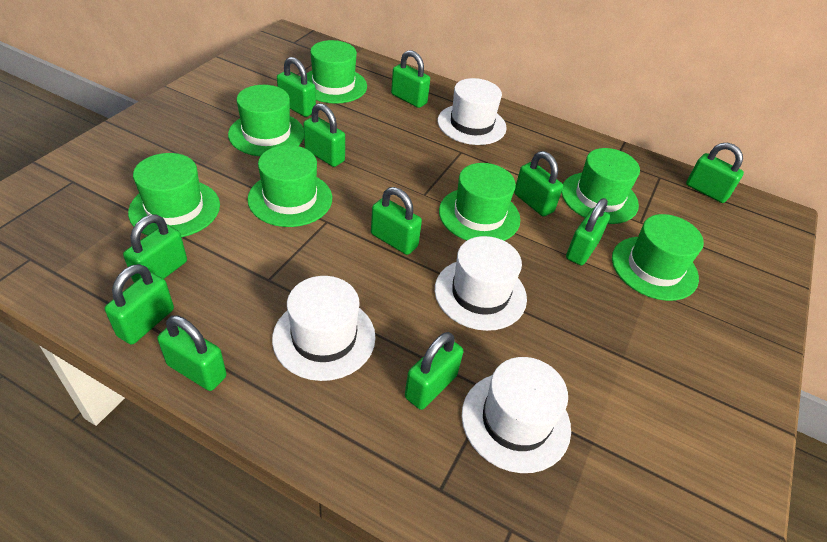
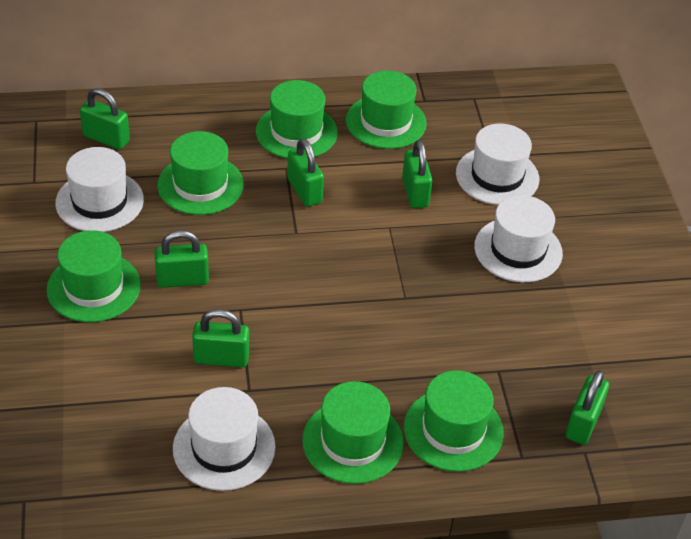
green hat: 7 -> 6
green padlock: 11 -> 6

